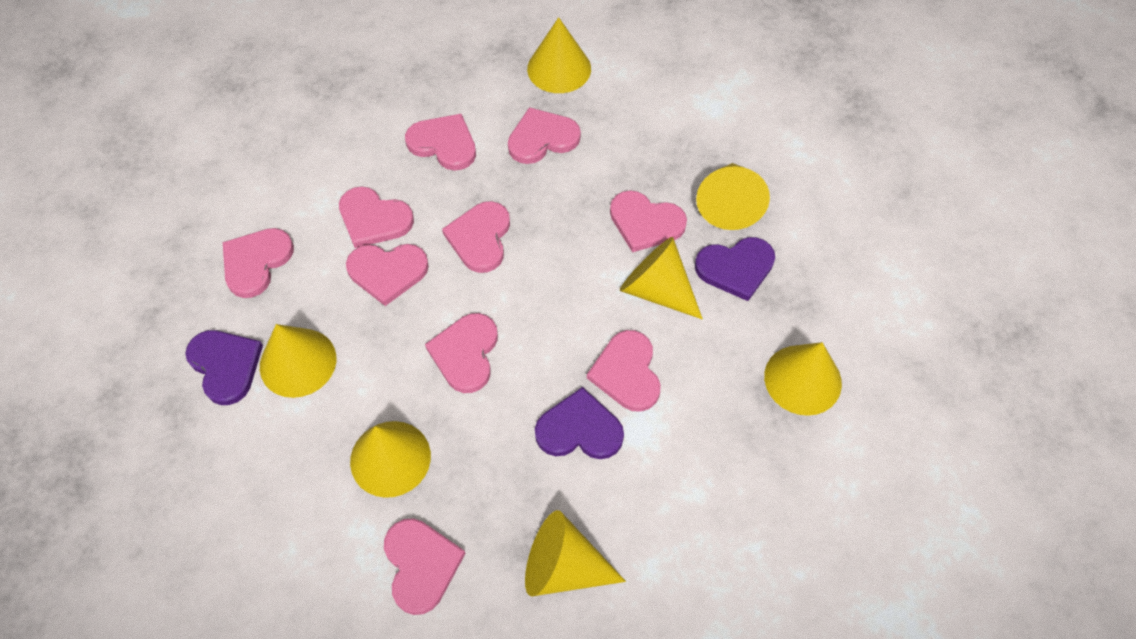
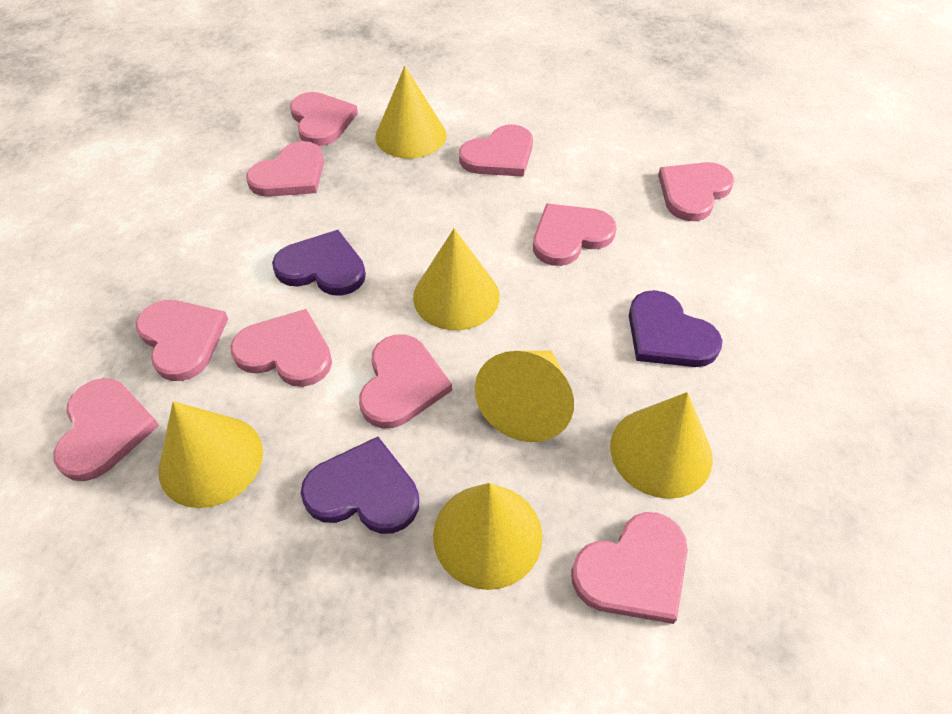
yellow cone: 7 -> 6

